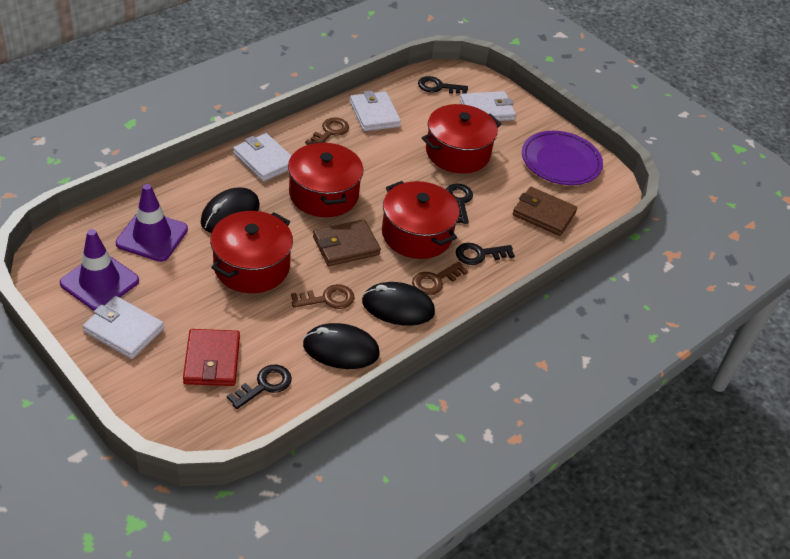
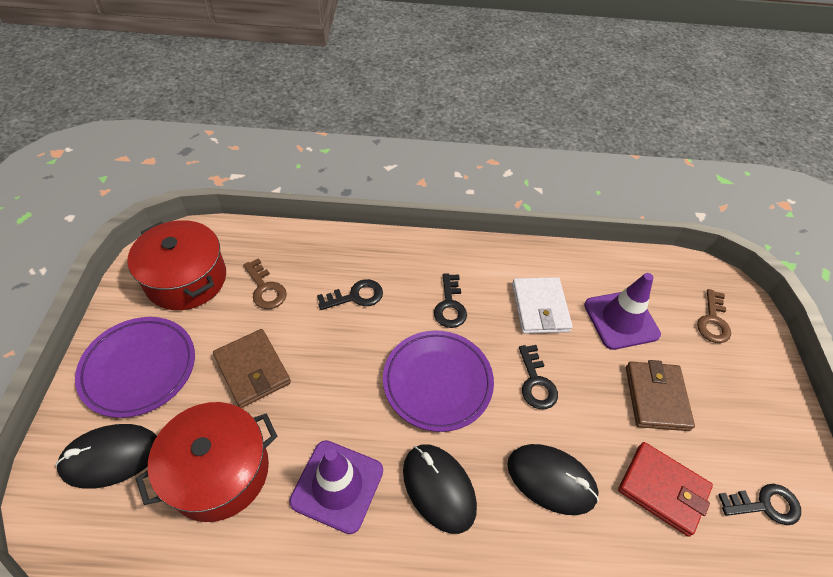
brown key: 3 -> 2
purple plate: 1 -> 2
red pot: 4 -> 2
white wallet: 4 -> 1

